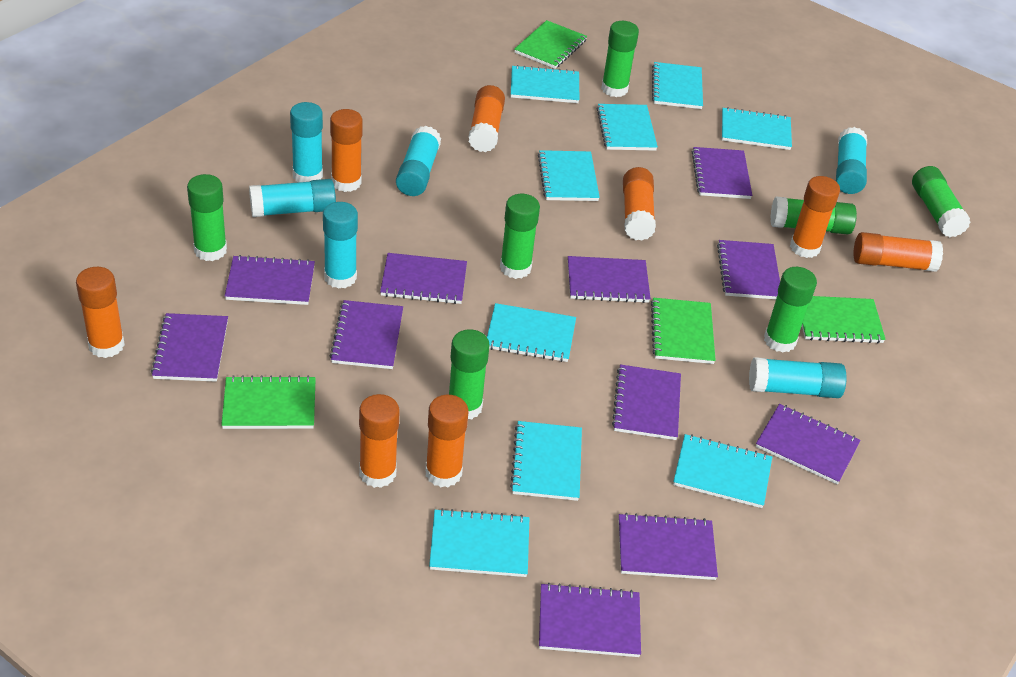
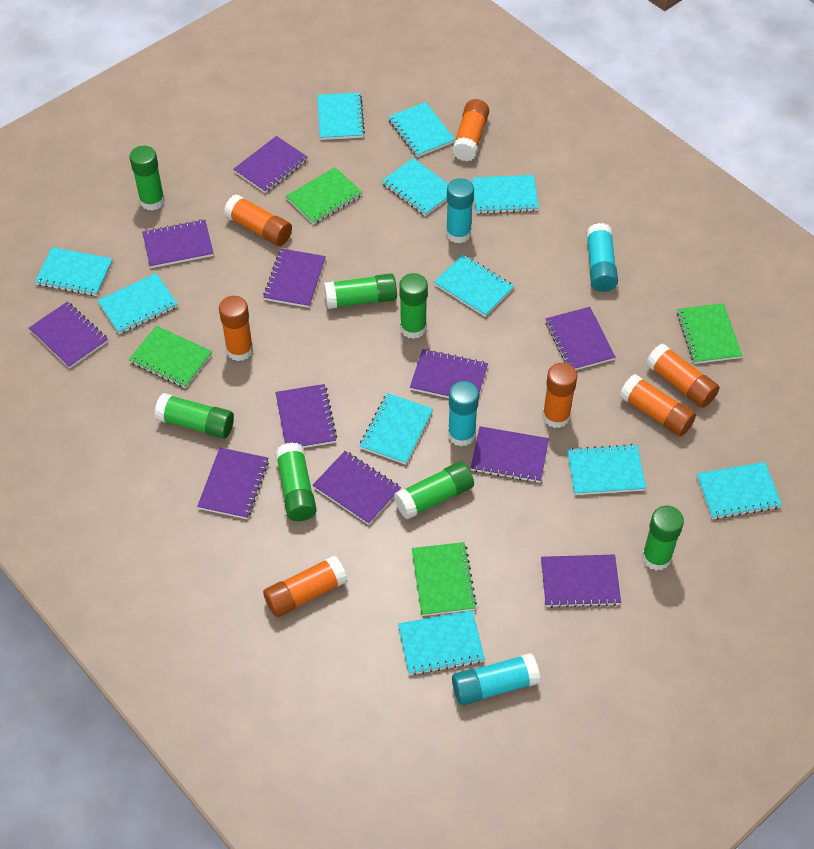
orange glue stick: 8 -> 7
turquoise glue stick: 6 -> 4
turquoise notebook: 9 -> 11

